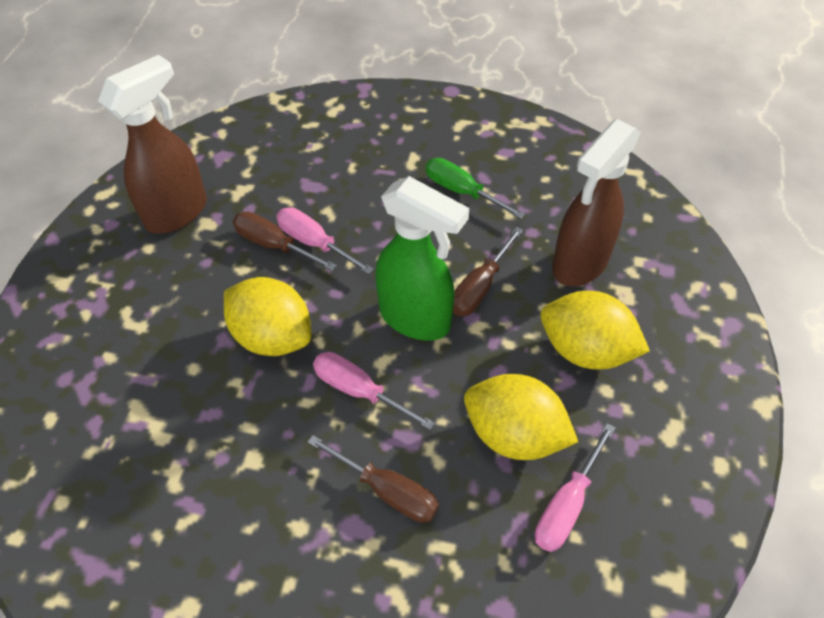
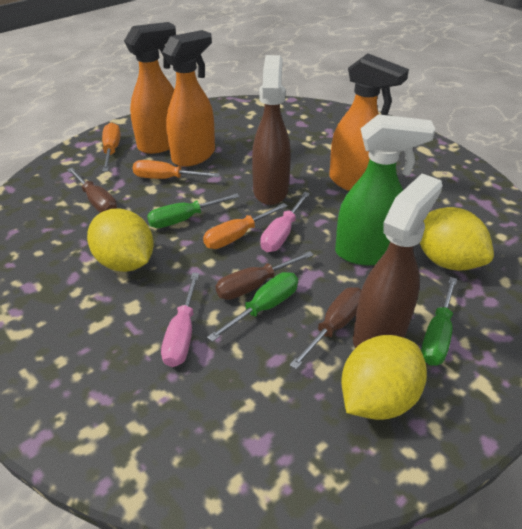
green screwdriver: 1 -> 3
orange screwdriver: 0 -> 3
orange spray bottle: 0 -> 3
pink screwdriver: 3 -> 2

